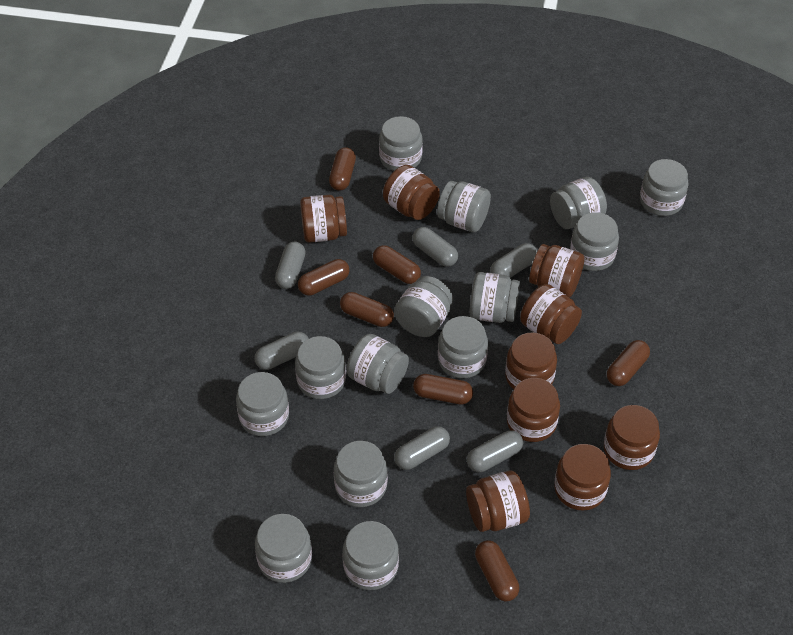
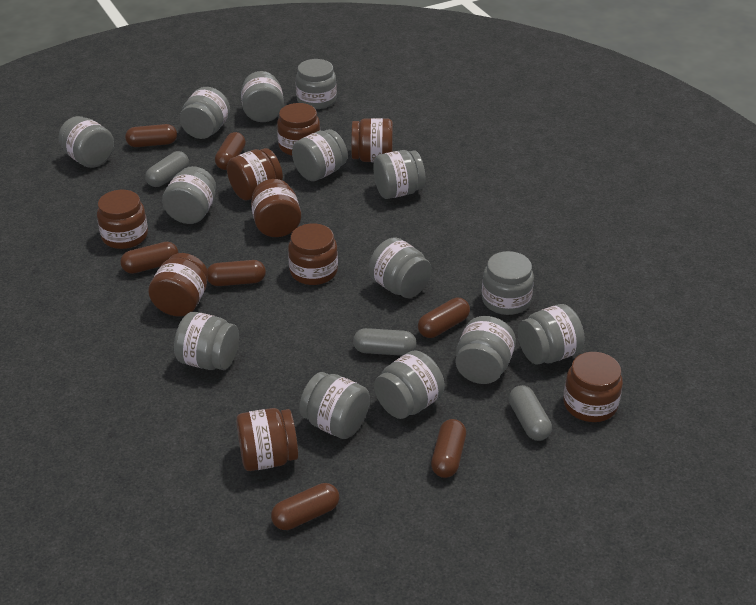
grey capsule: 6 -> 3

